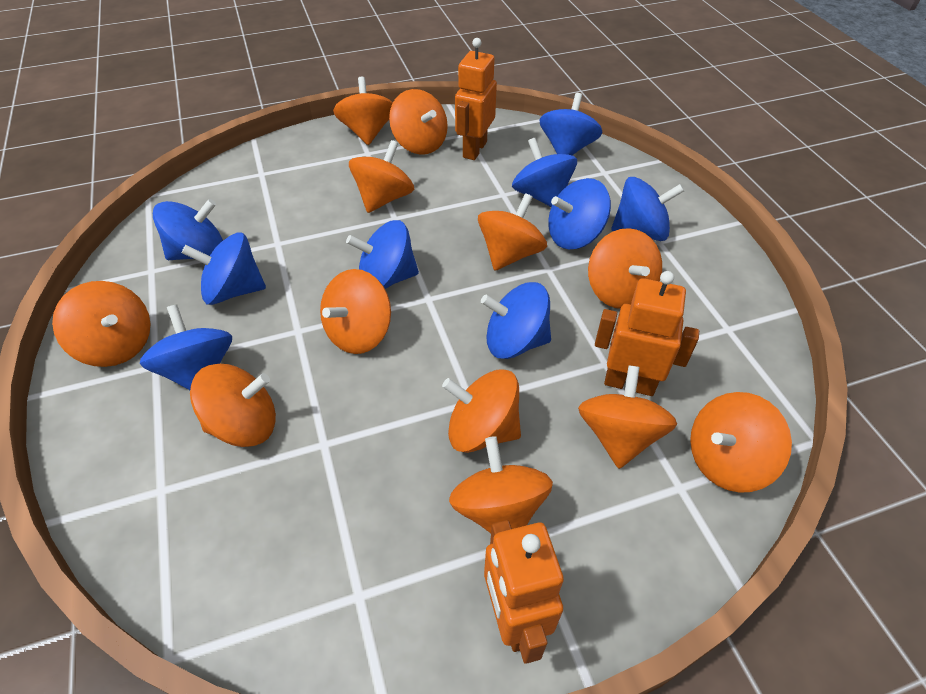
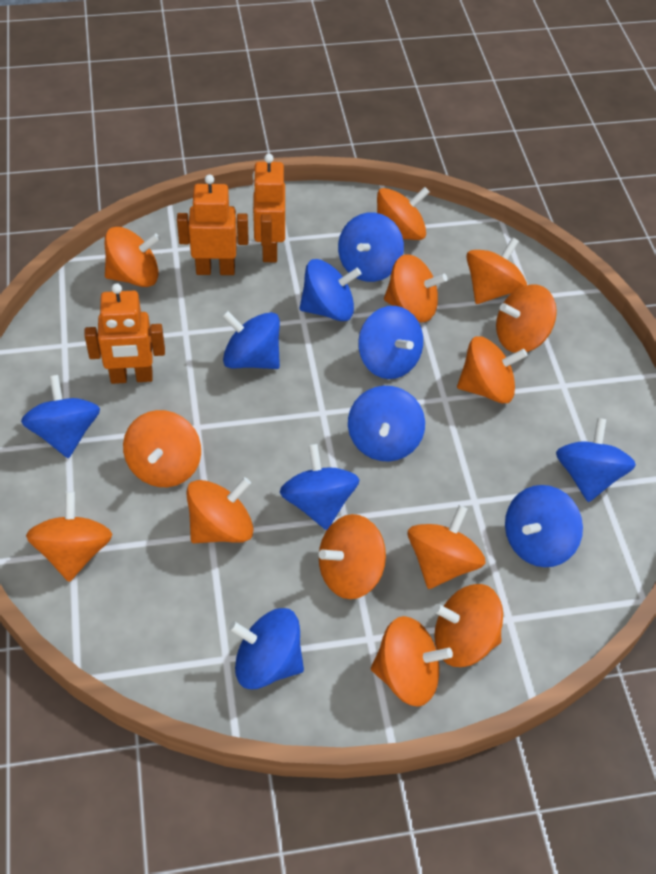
blue spinning top: 9 -> 10
orange spinning top: 12 -> 13

